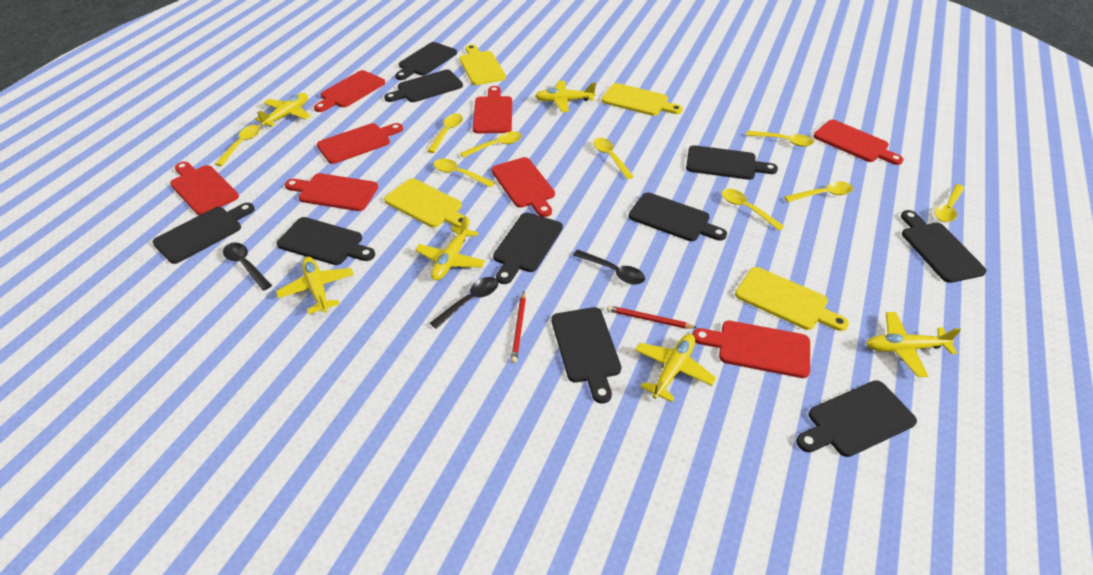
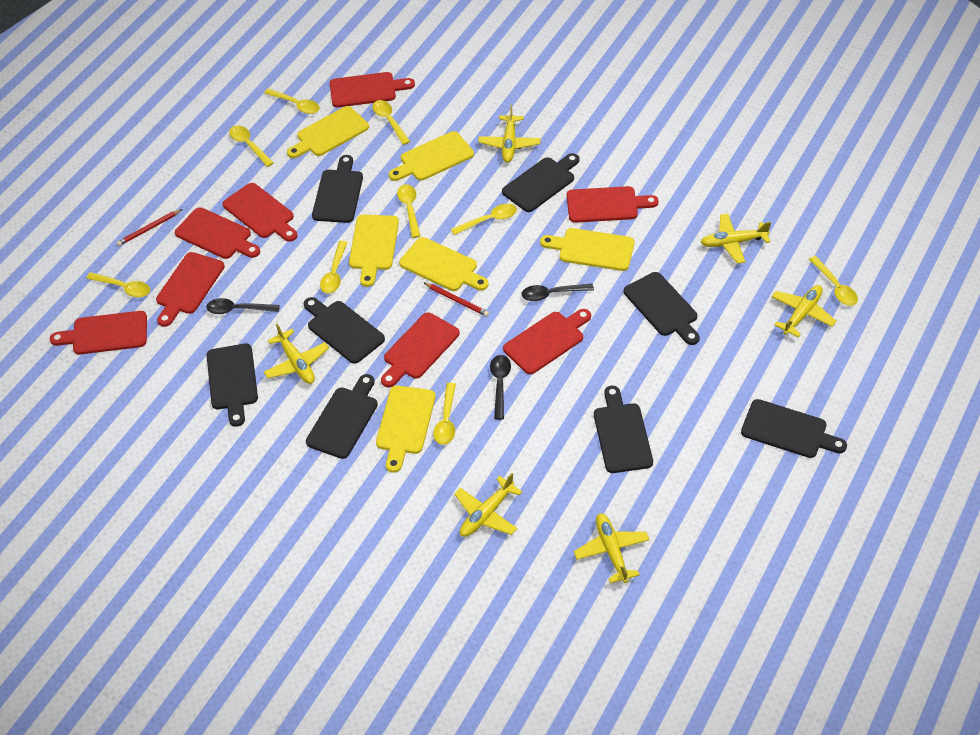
black cutting board: 10 -> 8
yellow cutting board: 4 -> 6

